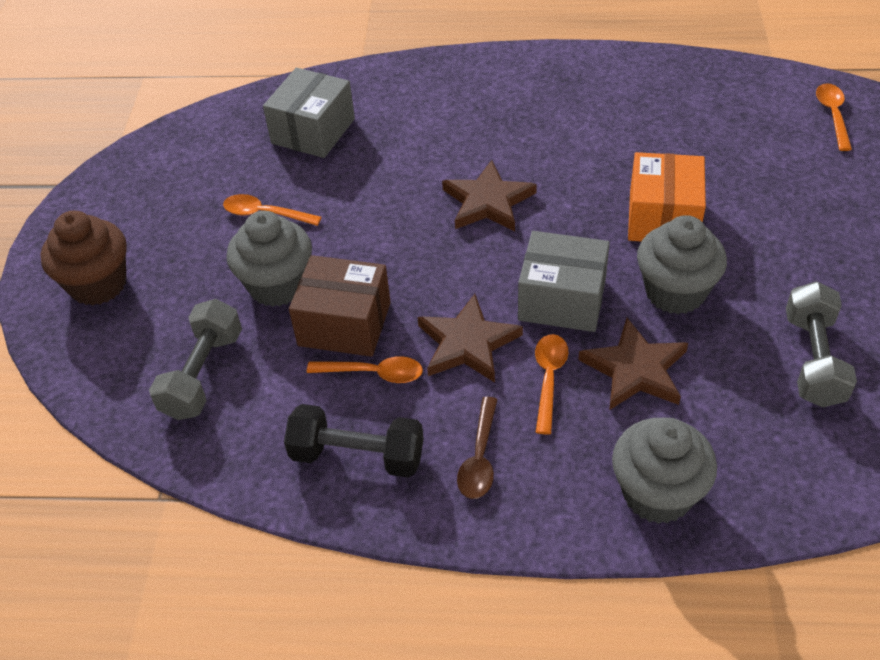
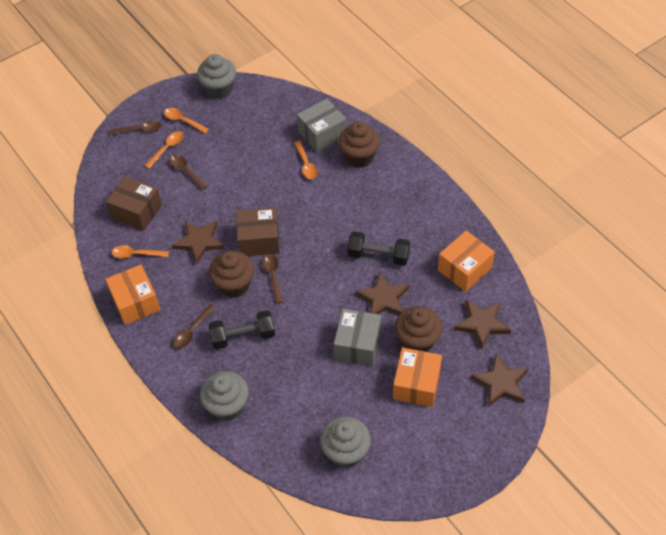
black dumbbell: 1 -> 2
brown box: 1 -> 2
brown cupcake: 1 -> 3
brown spoon: 1 -> 4
brown star: 3 -> 4
grey dumbbell: 2 -> 0
orange box: 1 -> 3

